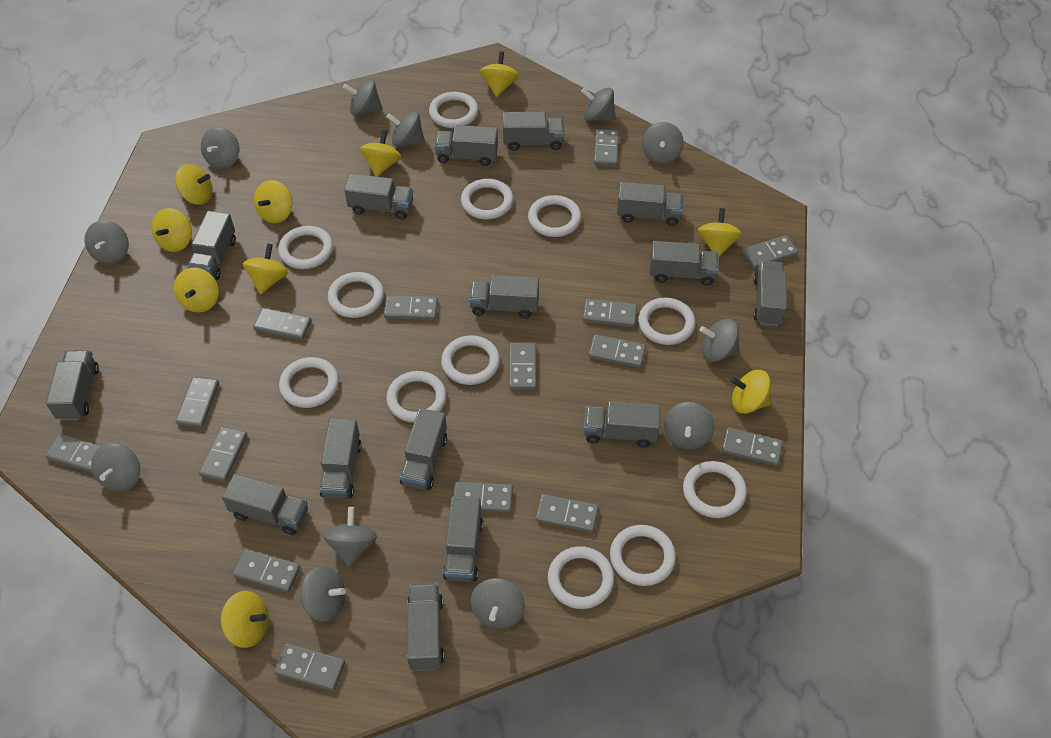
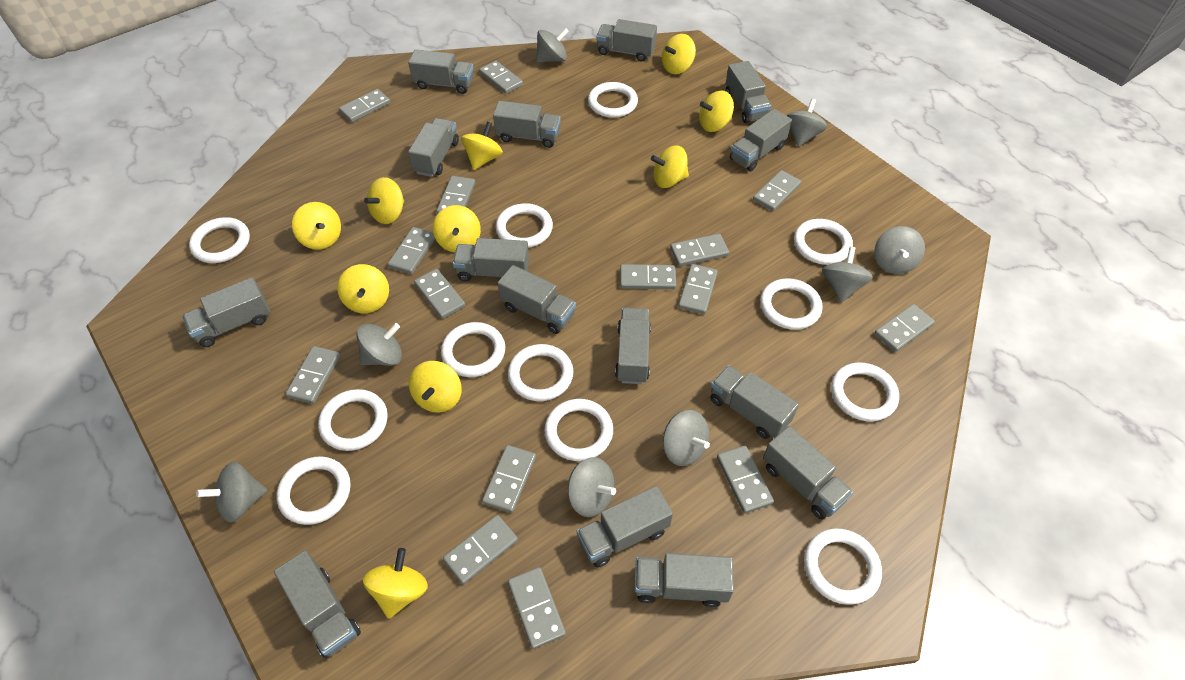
grey spinning top: 12 -> 8

